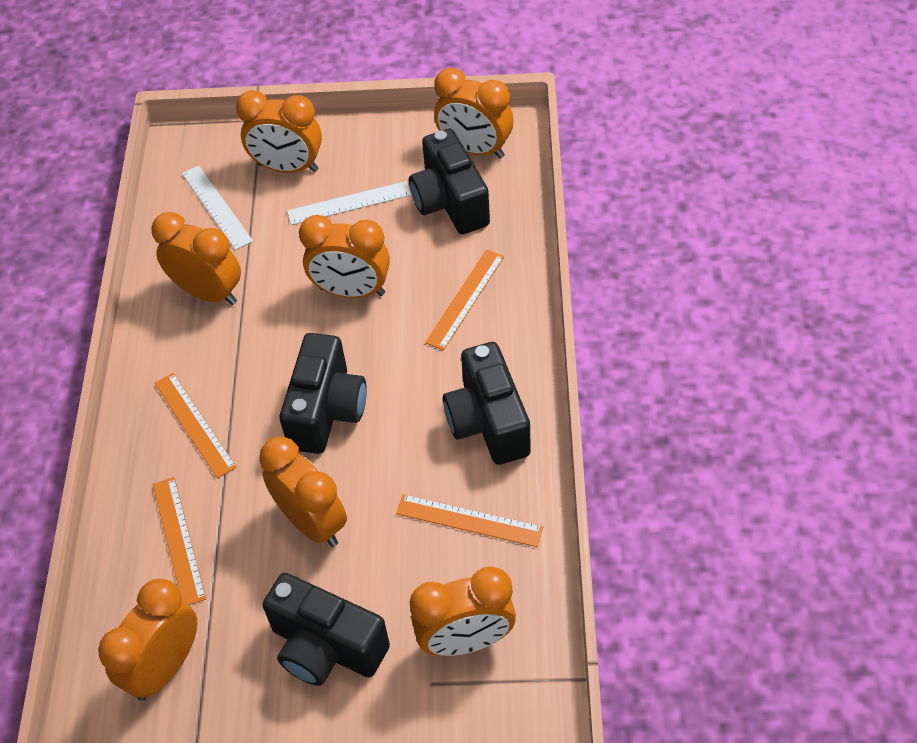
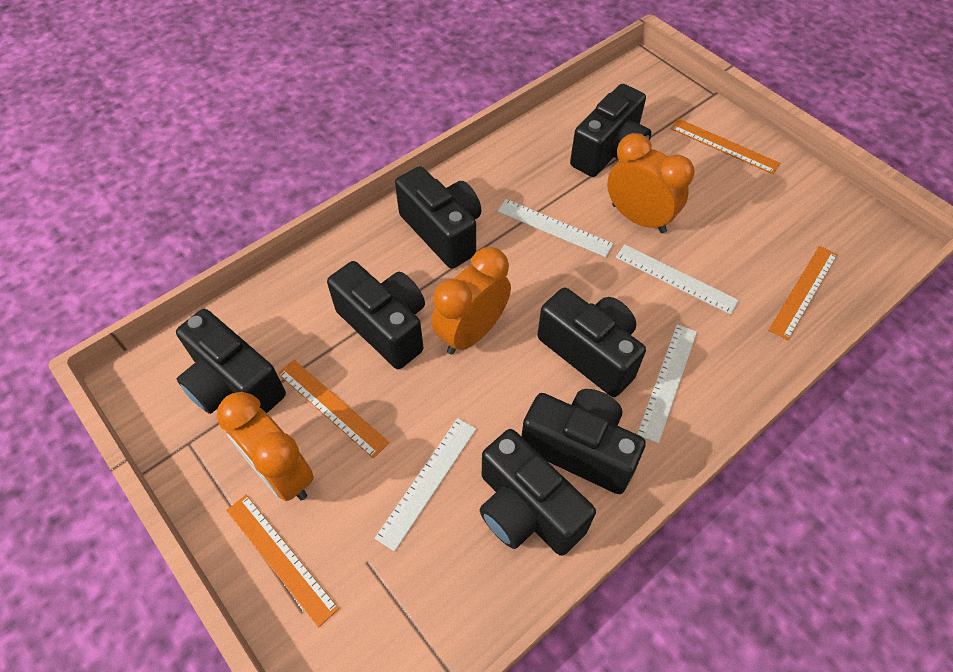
black camera: 4 -> 7
orange clock: 7 -> 3
white ruler: 2 -> 4

